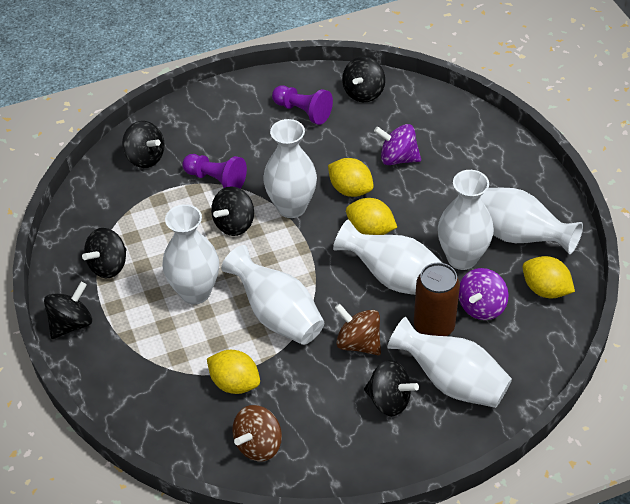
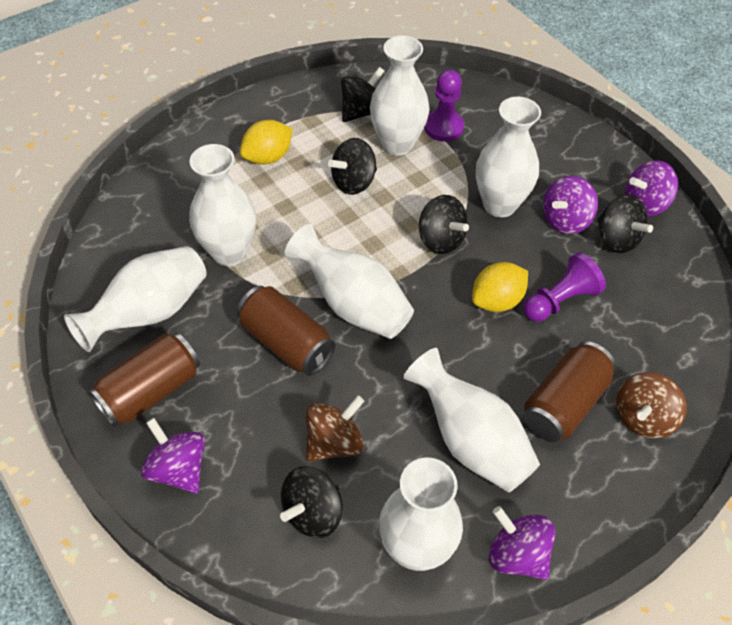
black spinning top: 6 -> 5
brown can: 1 -> 3
purple spinning top: 2 -> 4
yellow lemon: 4 -> 2

